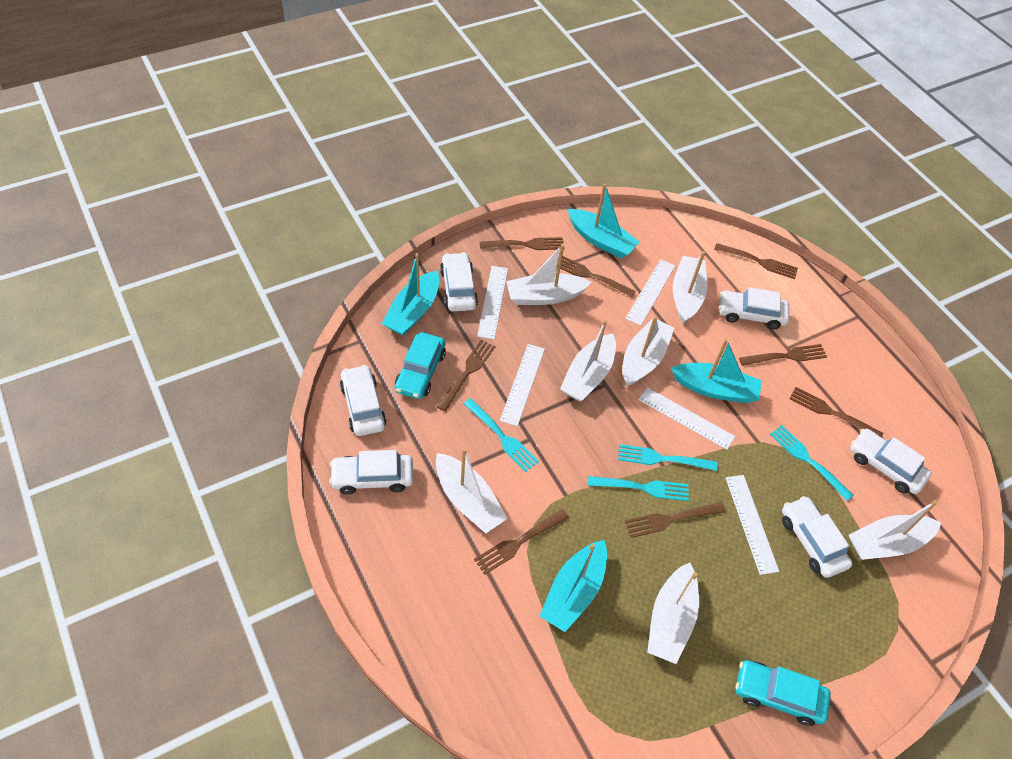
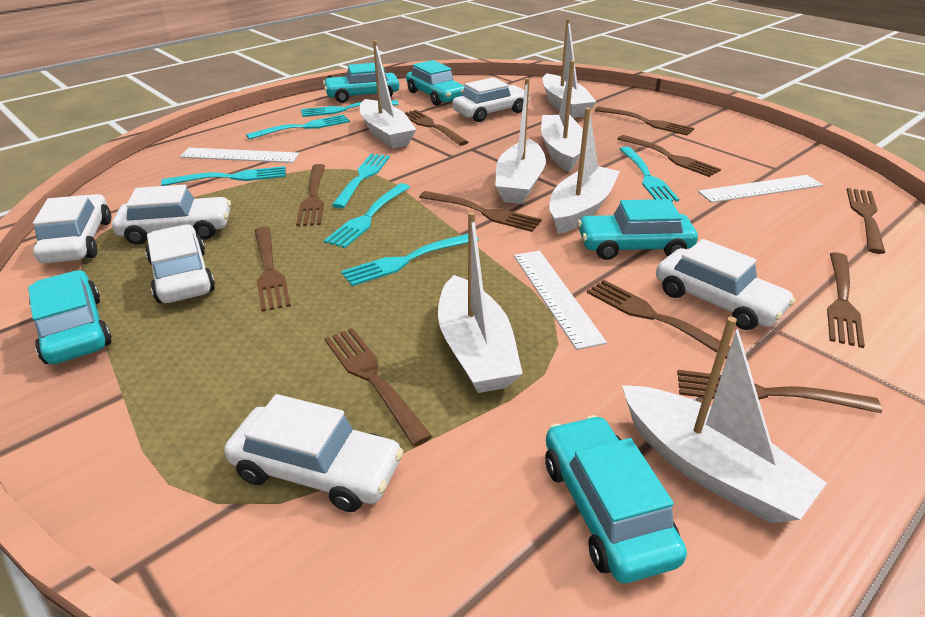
brown fork: 8 -> 11
turquoise boat: 4 -> 0
turquoise car: 2 -> 5
turquoise fork: 4 -> 7
white ruler: 5 -> 3

